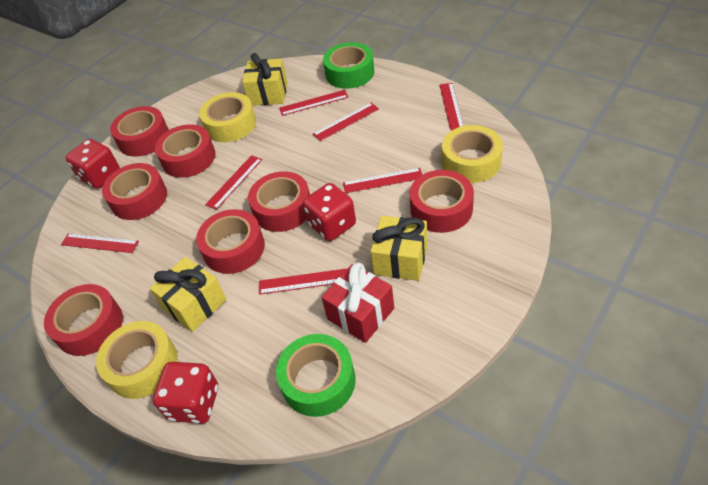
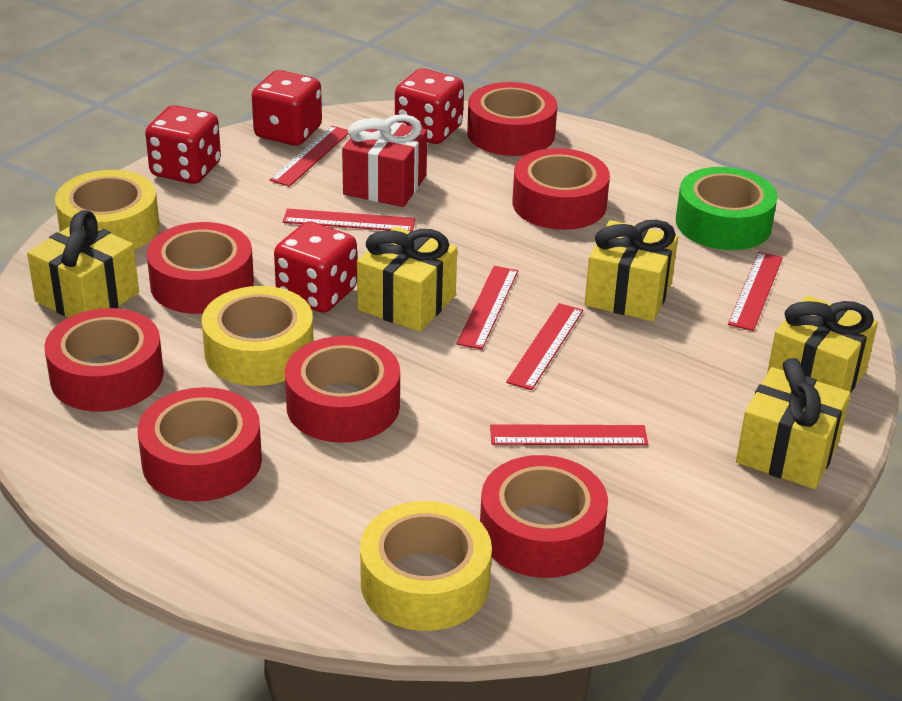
green tape: 2 -> 1
red dice: 3 -> 4
red ruler: 7 -> 6
yellow gift: 3 -> 5

